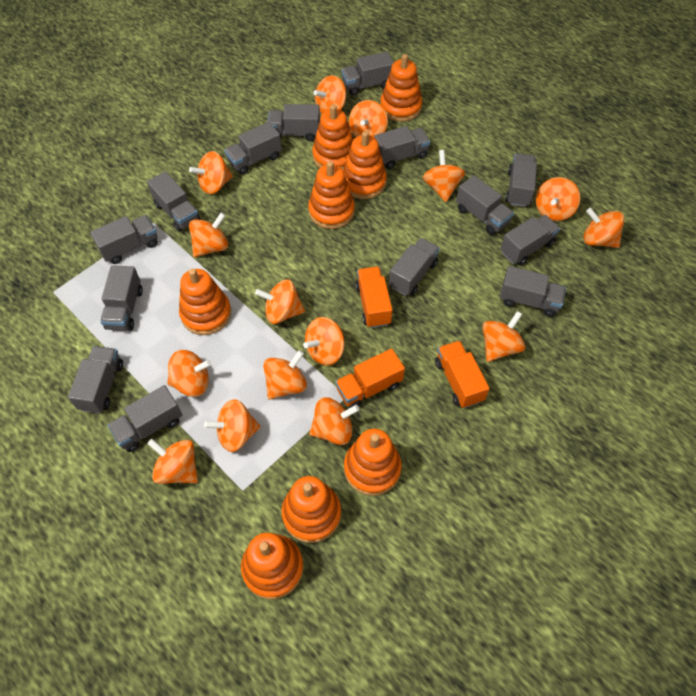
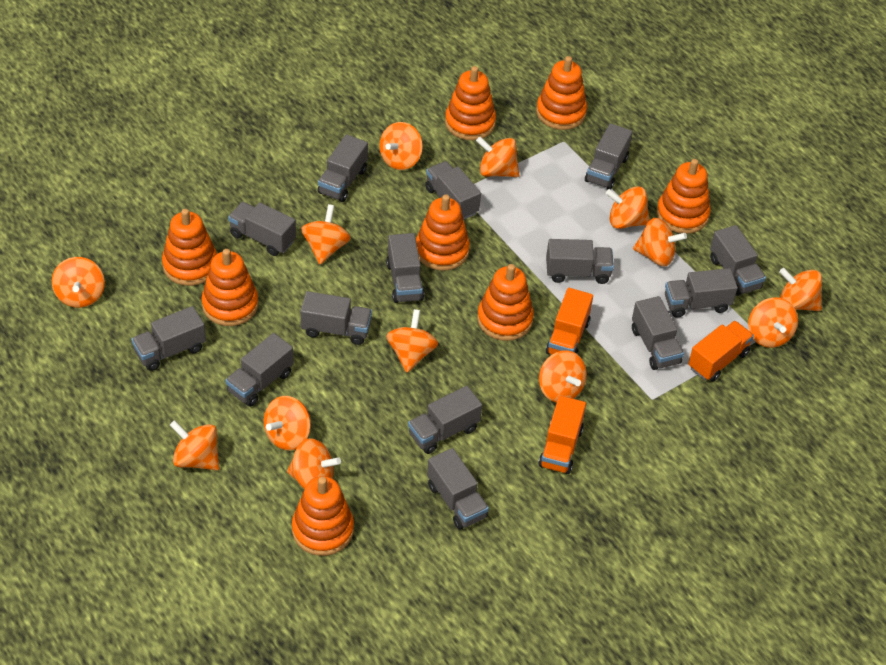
orange spinning top: 15 -> 13

